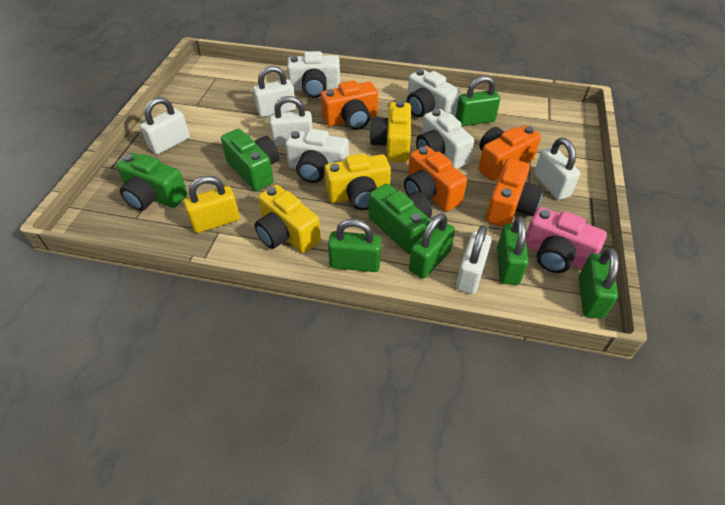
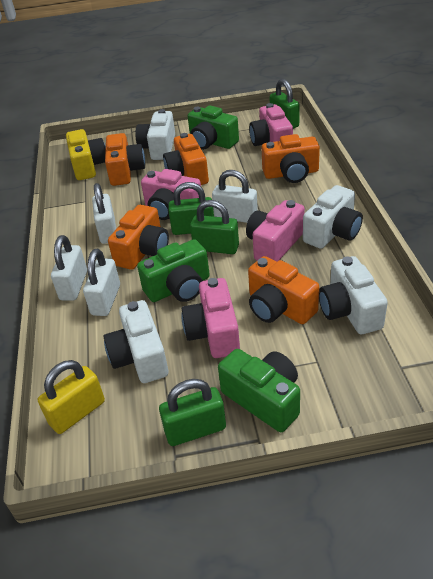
green padlock: 5 -> 4
orange camera: 4 -> 5
pink camera: 1 -> 4
white padlock: 5 -> 4
yellow camera: 3 -> 1

